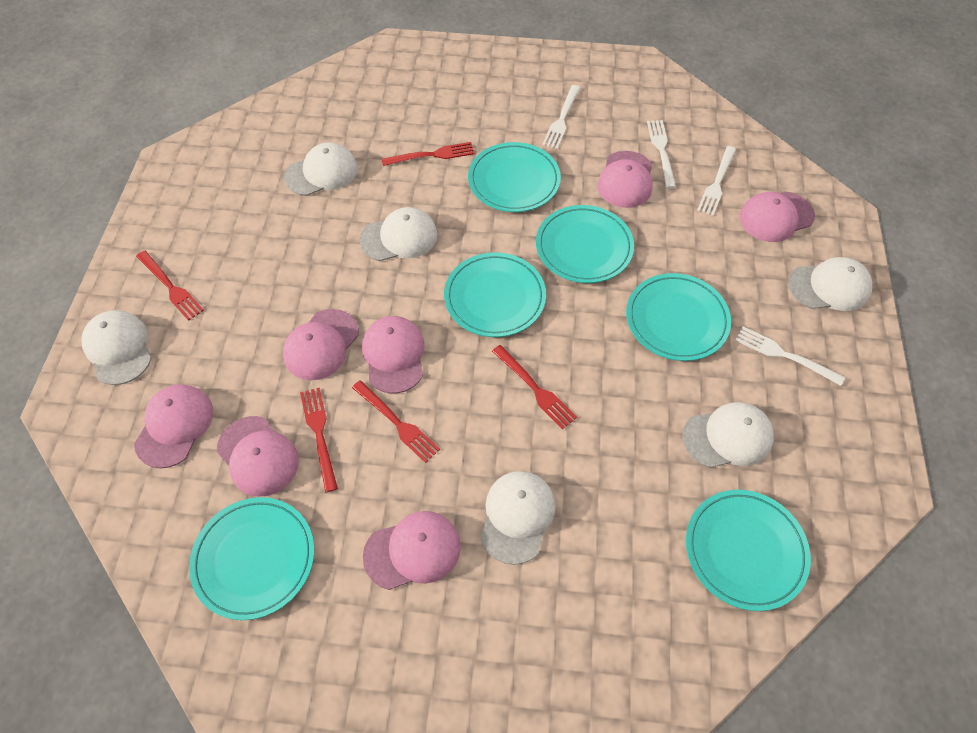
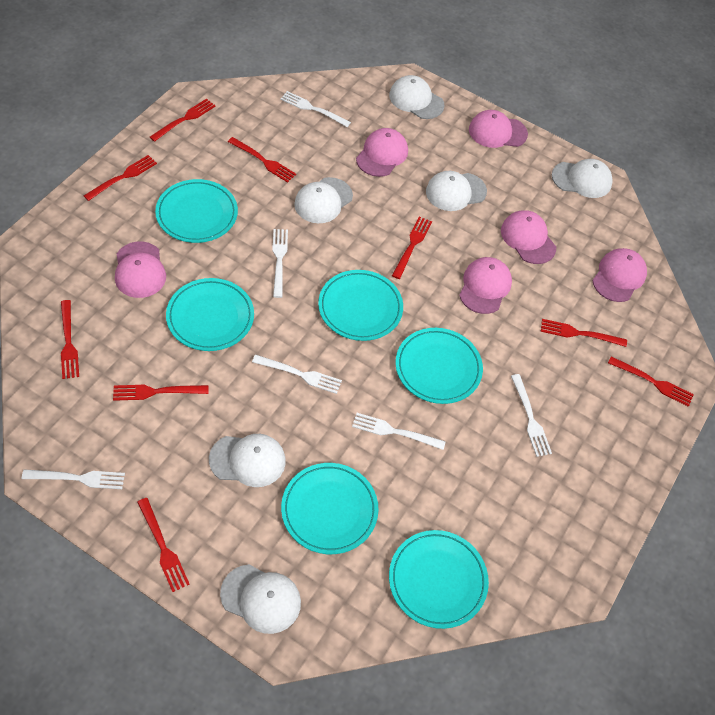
pink cap: 7 -> 6
red fork: 5 -> 9
white fork: 4 -> 6

